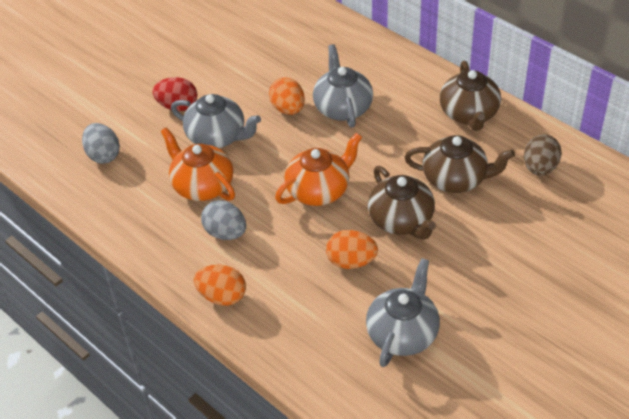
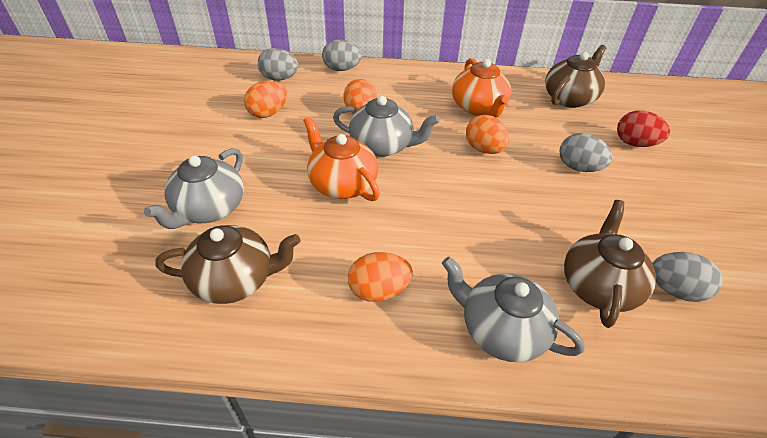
brown egg: 1 -> 0
grey egg: 2 -> 4
orange egg: 3 -> 4

